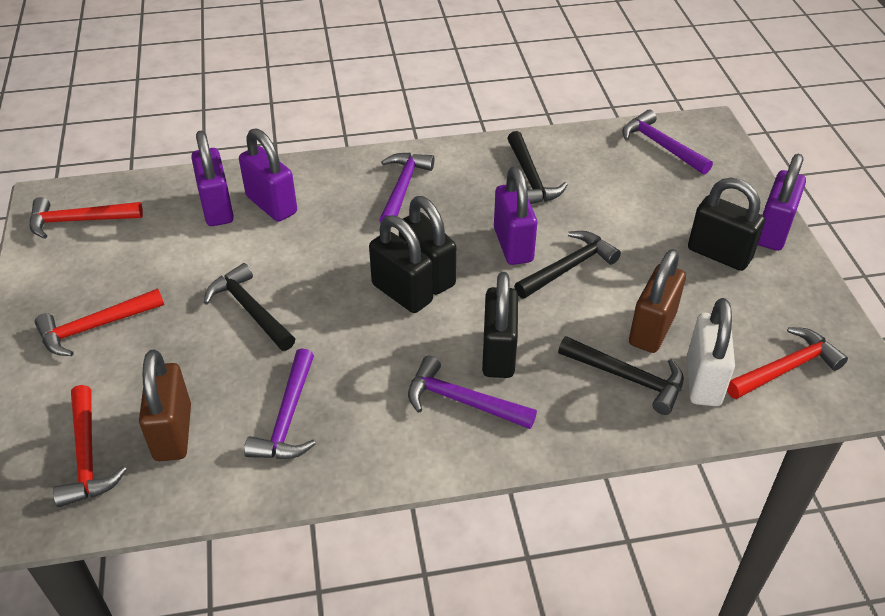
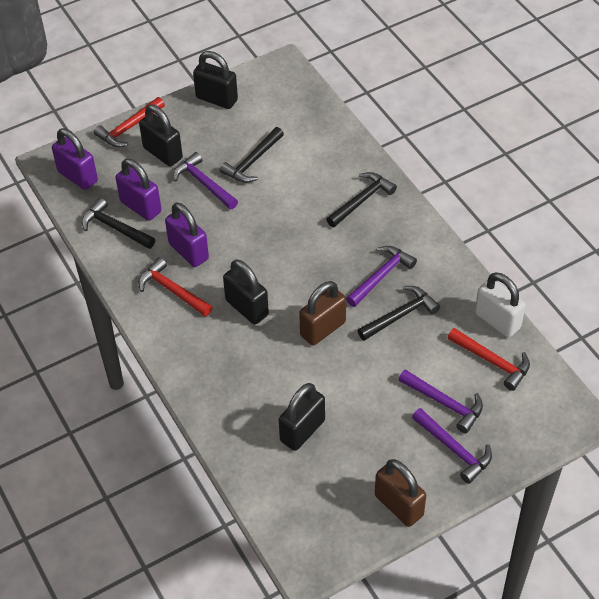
purple padlock: 4 -> 3
red hammer: 4 -> 3

